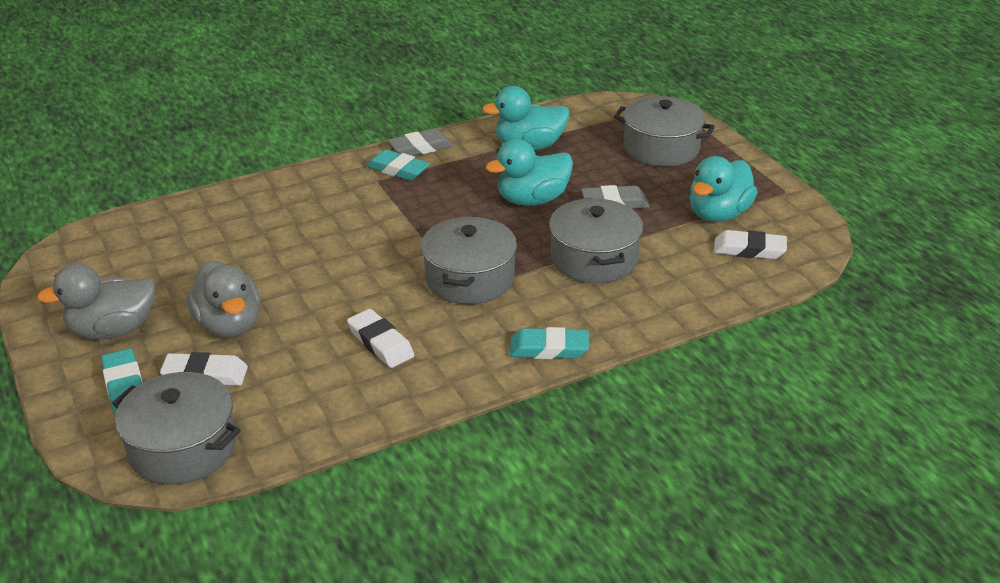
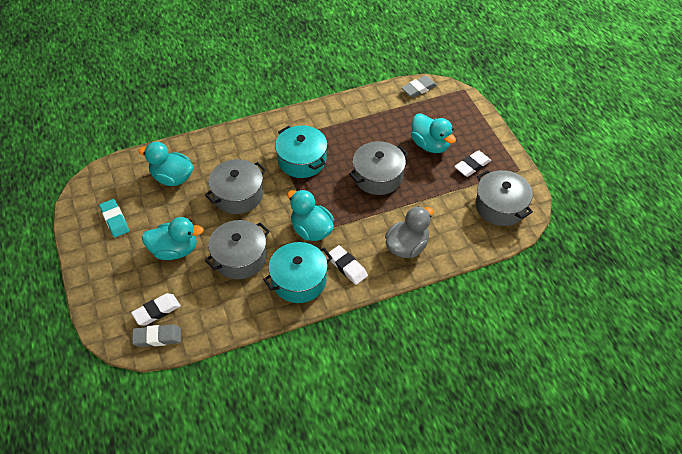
grey duck: 2 -> 1
turquoise duck: 3 -> 4
turquoise eraser: 3 -> 1
turquoise pot: 0 -> 2

